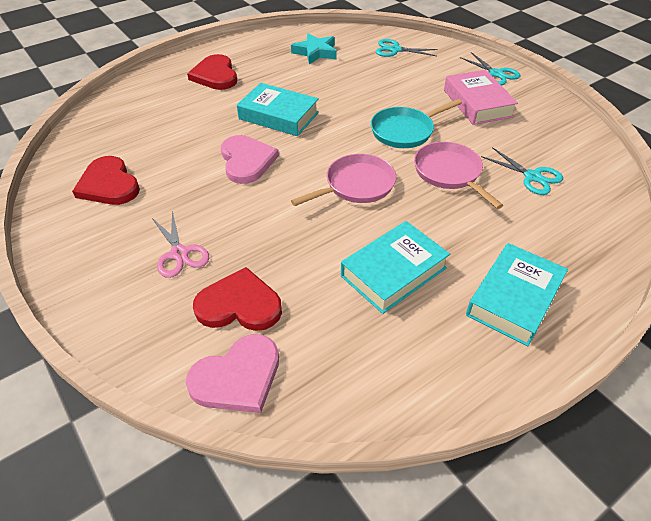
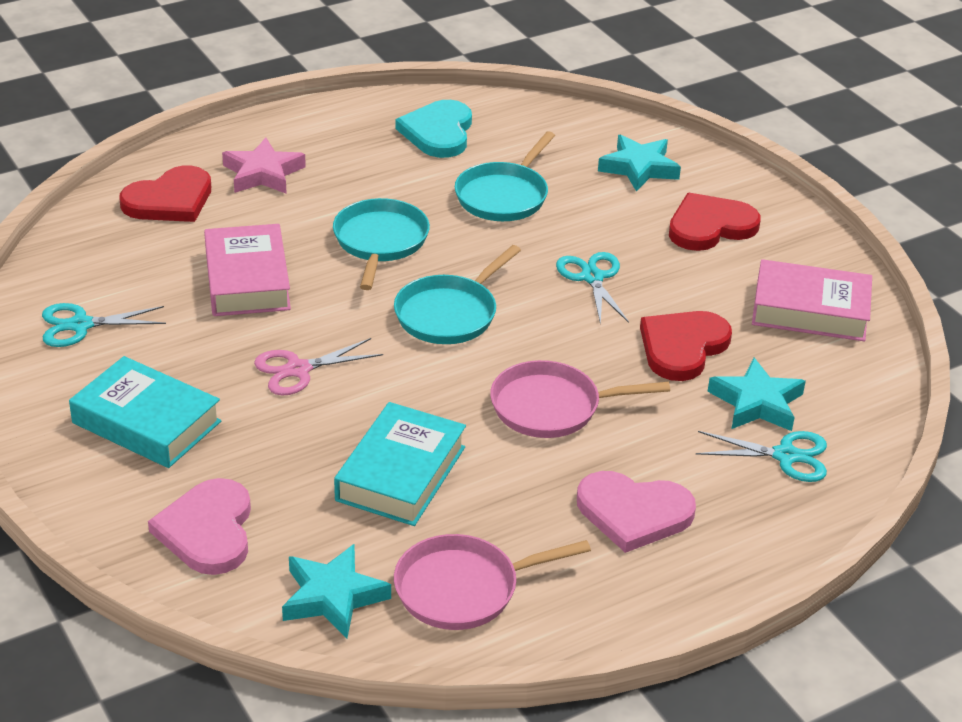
pink book: 1 -> 2
pink star: 0 -> 1
turquoise book: 3 -> 2
turquoise heart: 0 -> 1
turquoise pan: 1 -> 3
turquoise star: 1 -> 3

